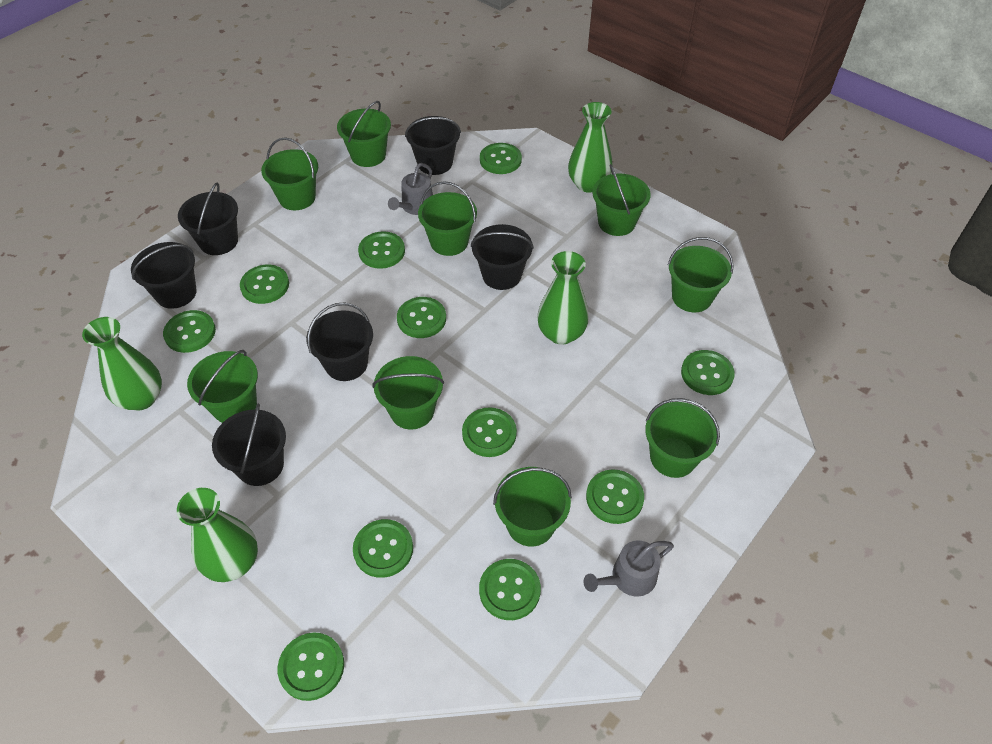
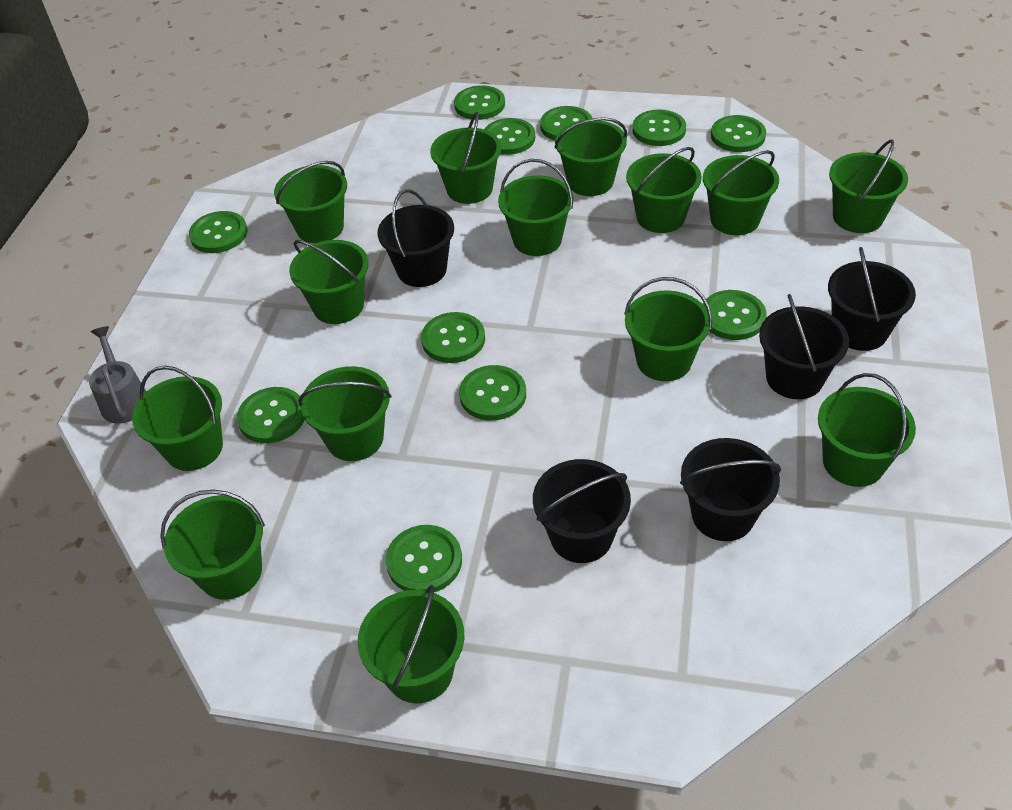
black bucket: 6 -> 5
green bucket: 9 -> 14
green vase: 4 -> 0
grey watering can: 2 -> 1

